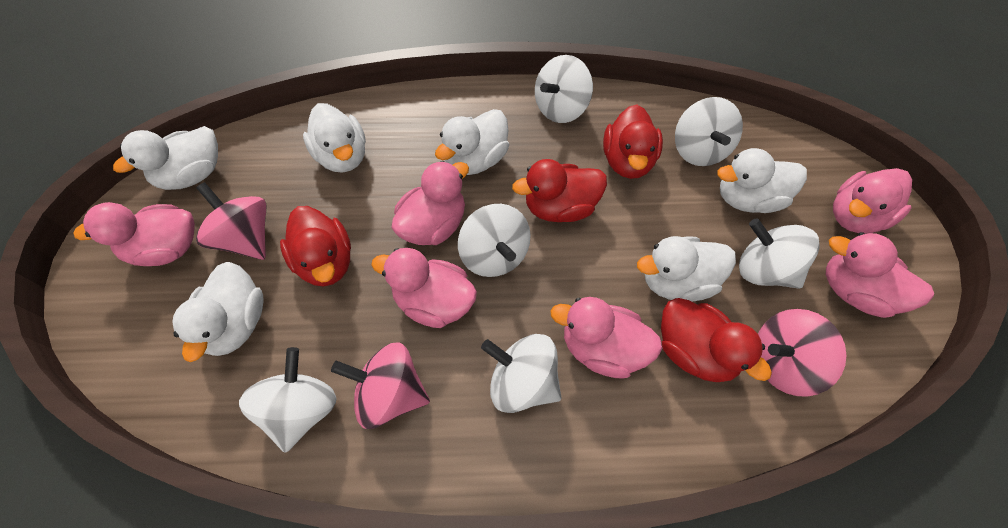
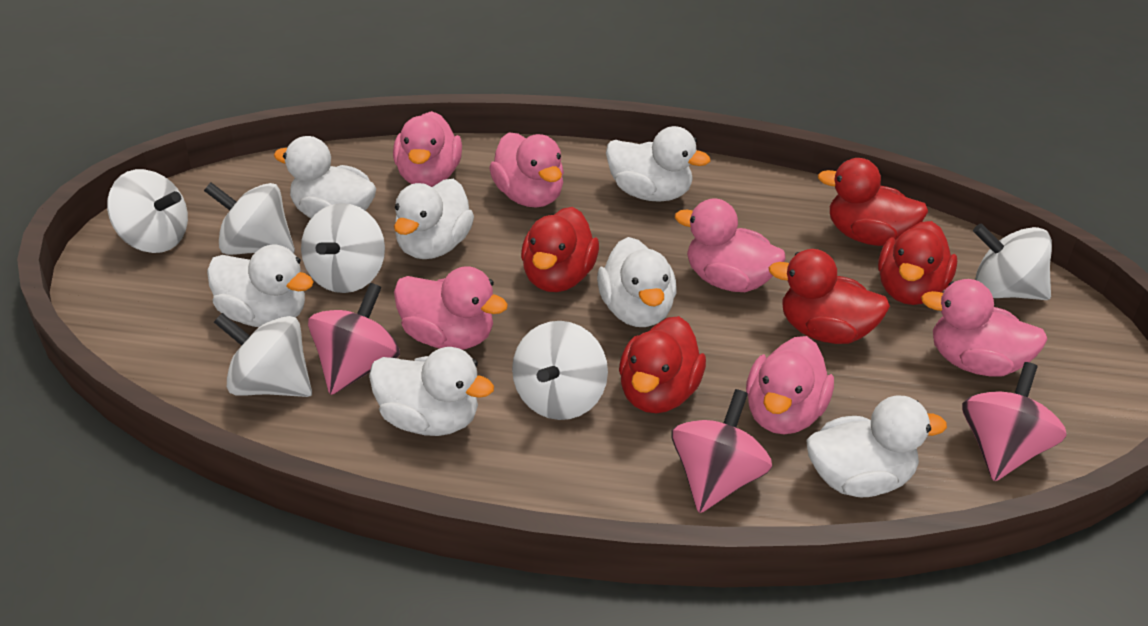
red duck: 4 -> 5
white duck: 6 -> 7

